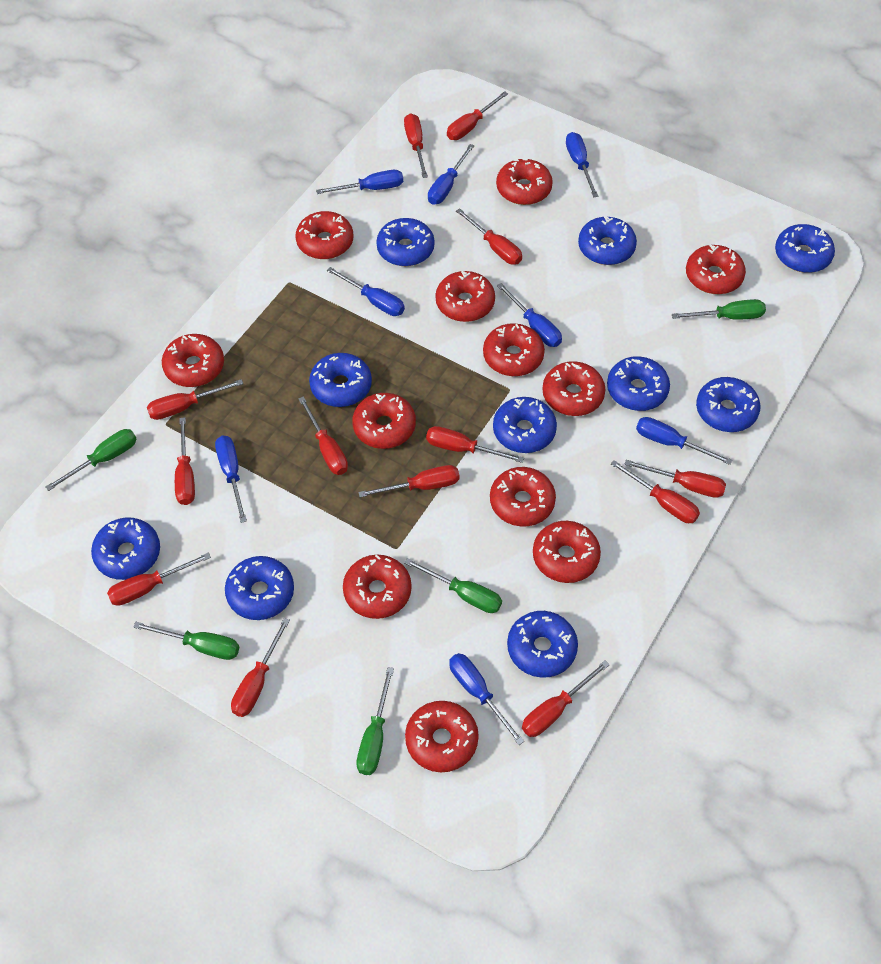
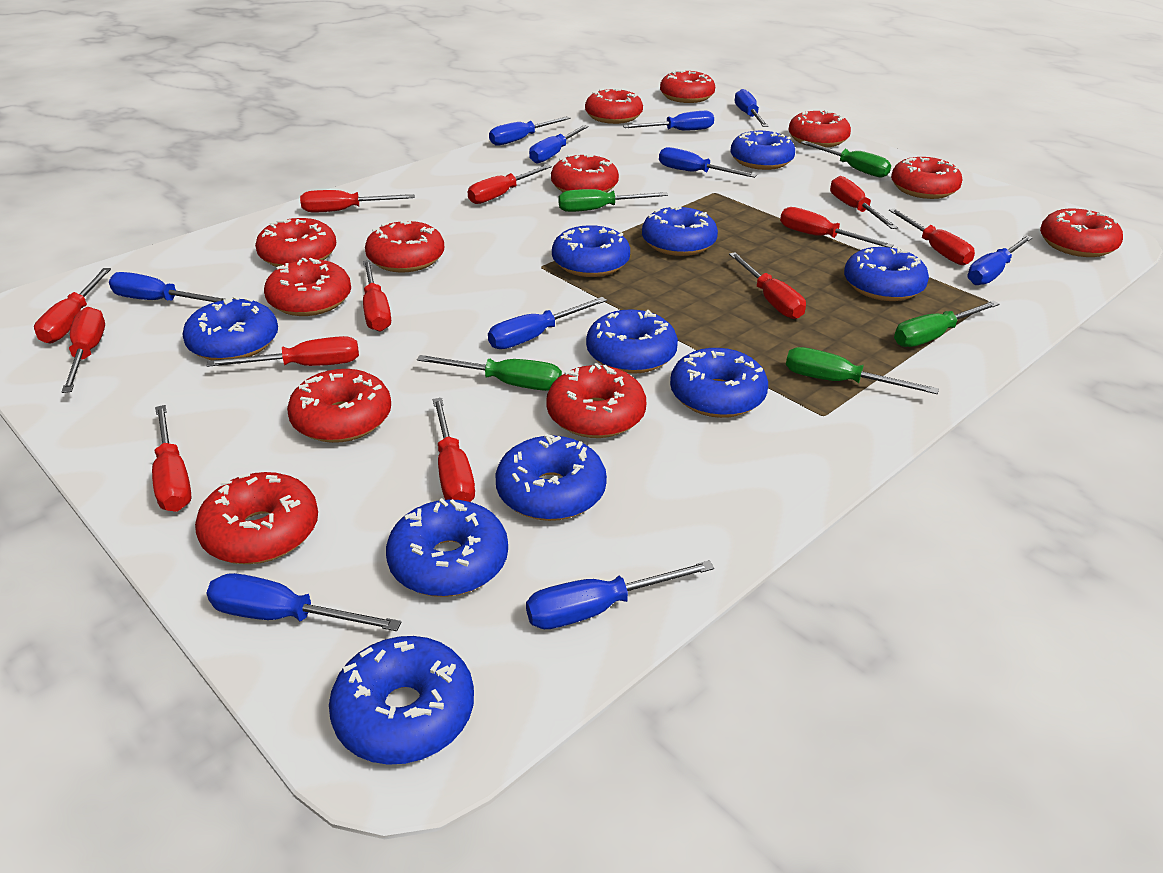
blue screwdriver: 8 -> 10
red screwdriver: 13 -> 12

